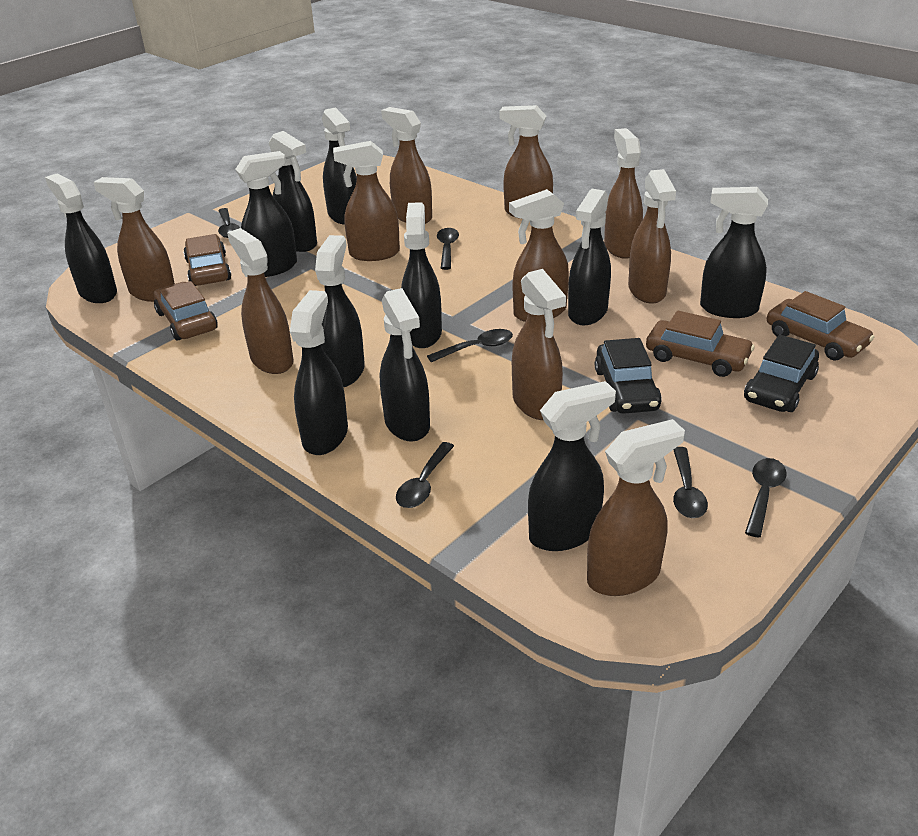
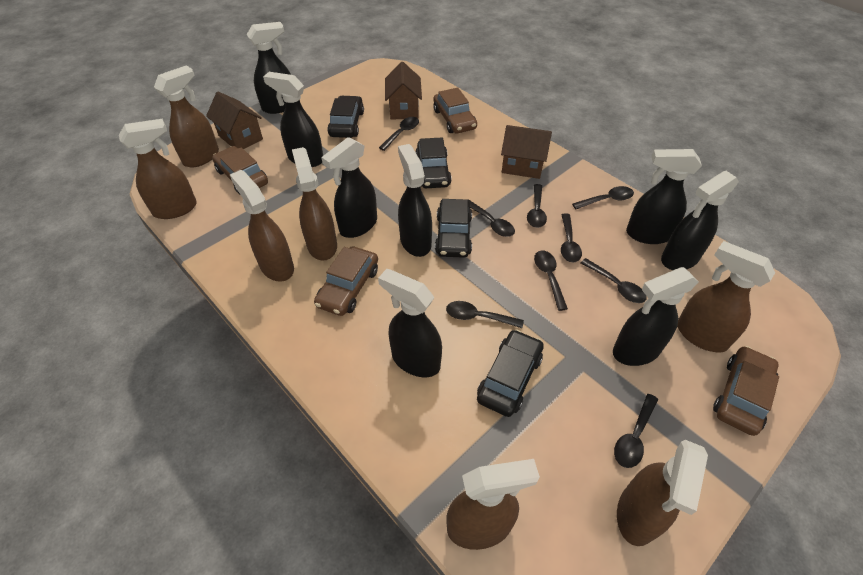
black car: 2 -> 4
black spoon: 6 -> 9
black spray bottle: 11 -> 8
brown house: 0 -> 3
brown spray bottle: 10 -> 7

